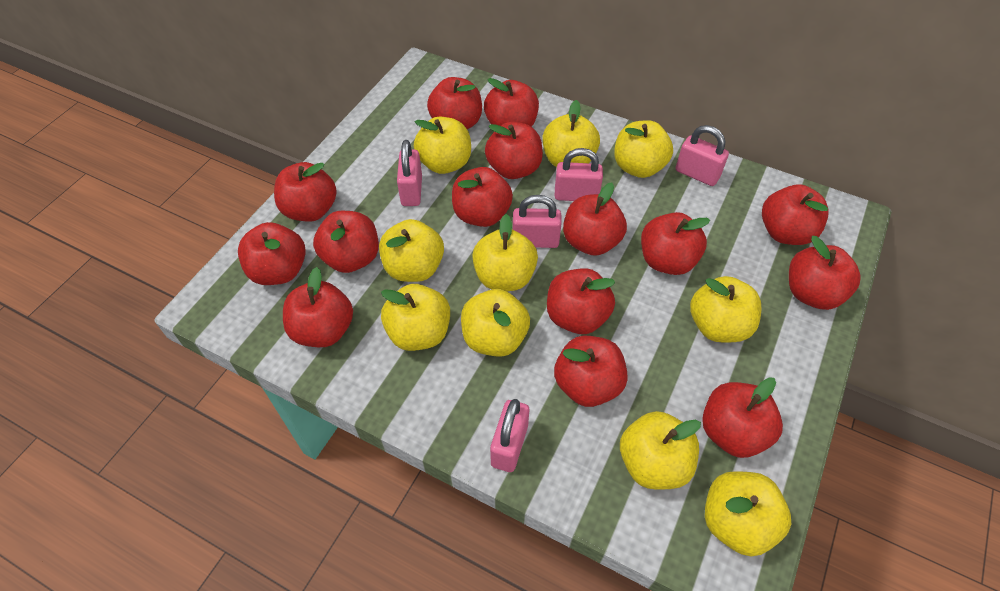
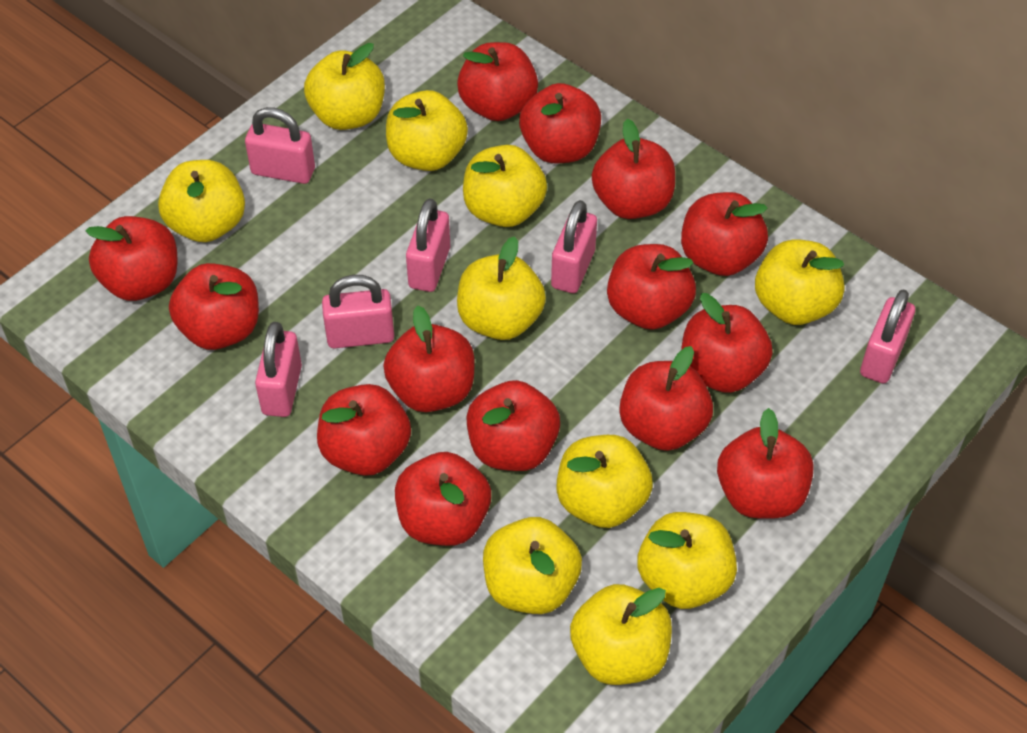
pink padlock: 5 -> 6
red apple: 15 -> 14

